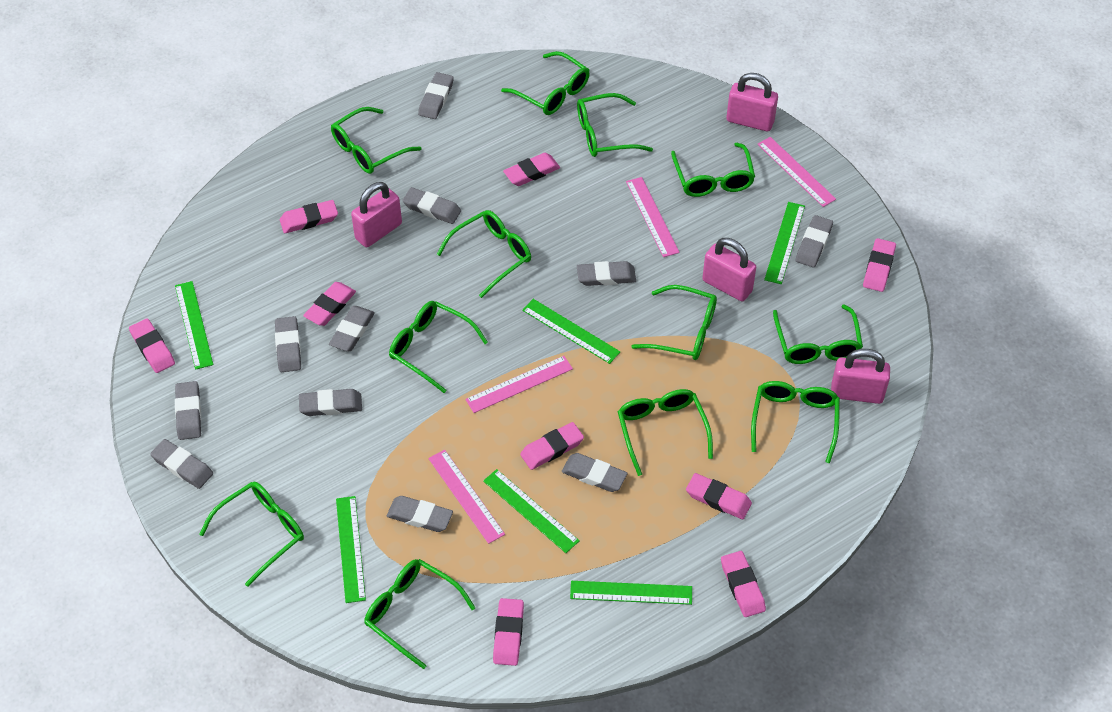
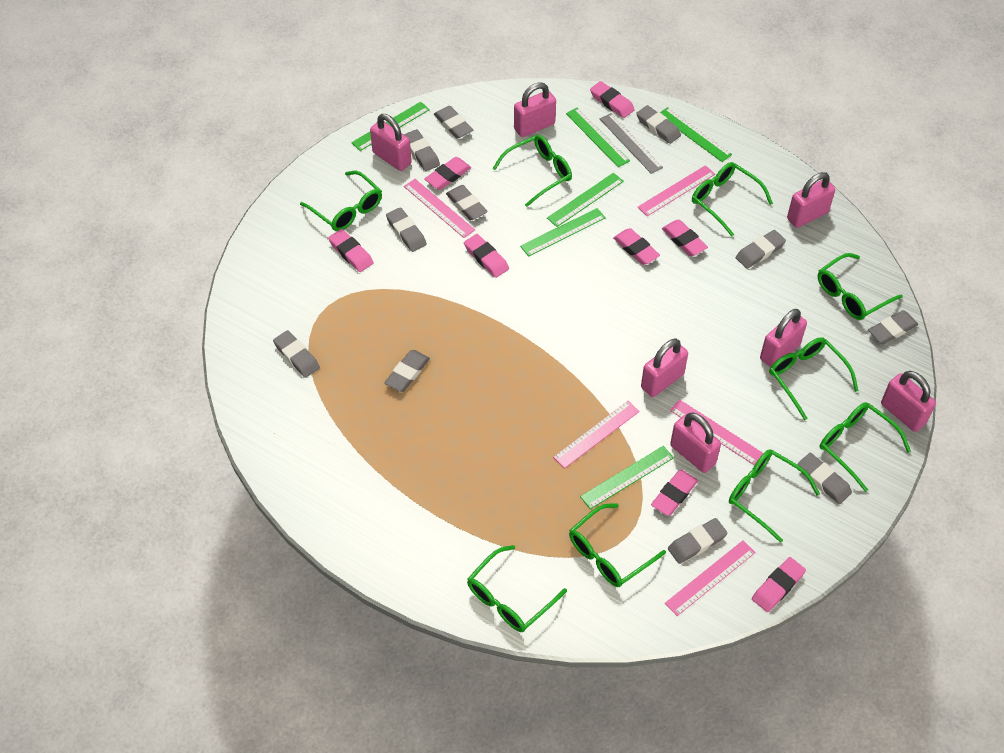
green glasses: 12 -> 9
grey ruler: 0 -> 1
pink eraser: 9 -> 8
pink padlock: 4 -> 7
pink ruler: 4 -> 5

